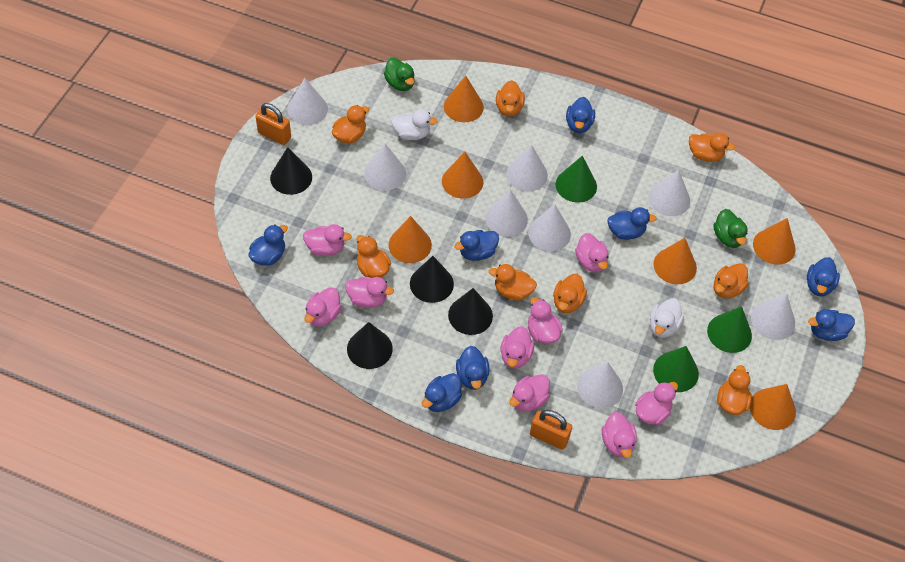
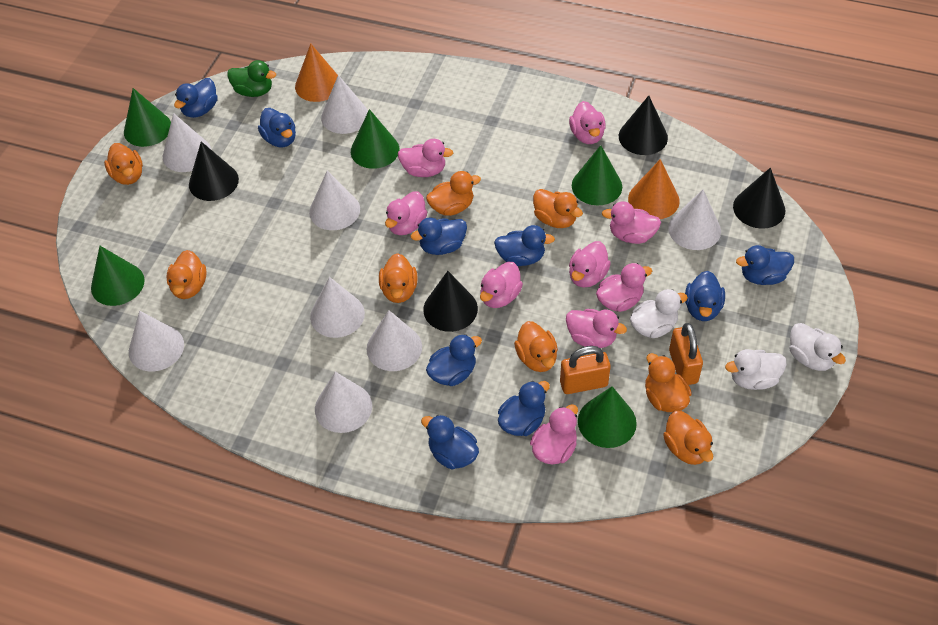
blue duck: 8 -> 9
green cone: 3 -> 5
green duck: 2 -> 1
orange cone: 6 -> 2
white duck: 2 -> 3

